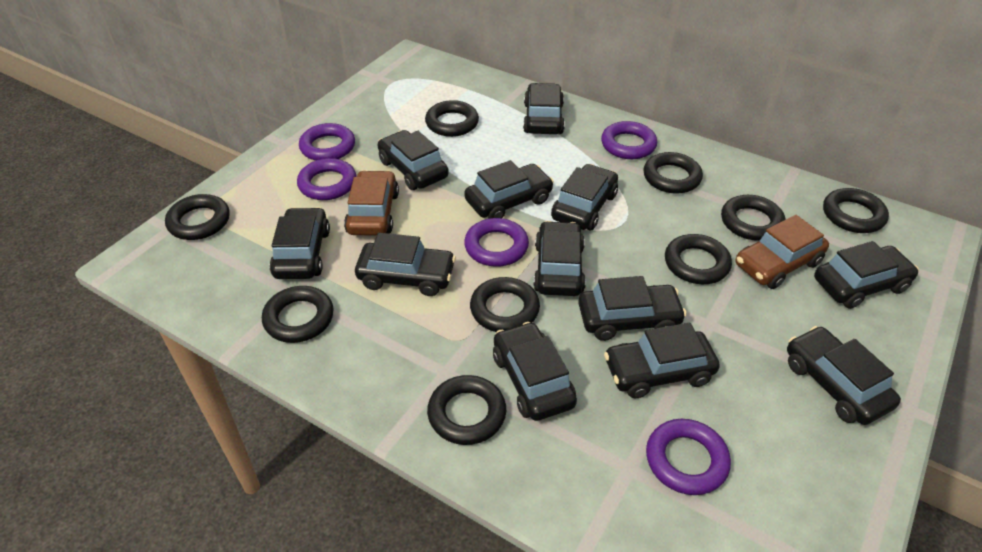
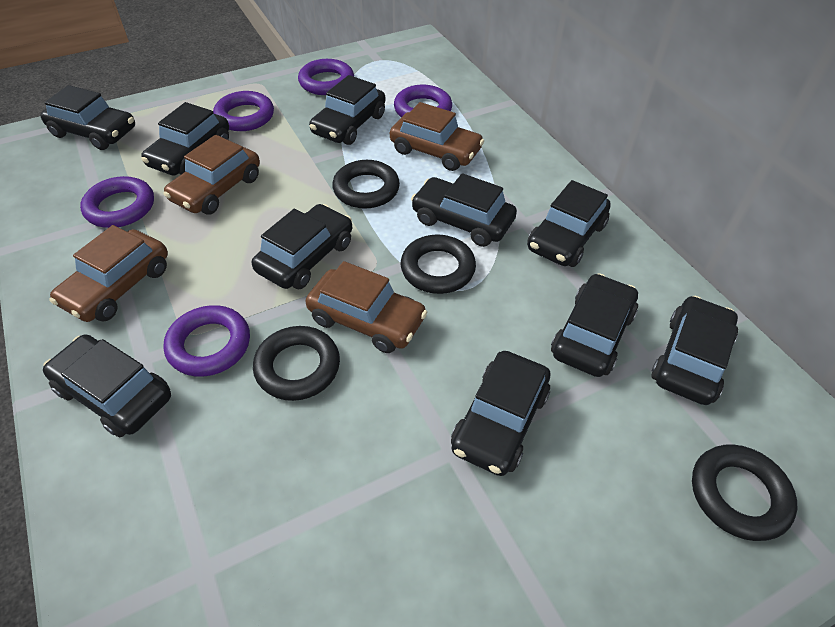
black car: 12 -> 10
black ring: 9 -> 4
brown car: 2 -> 4

